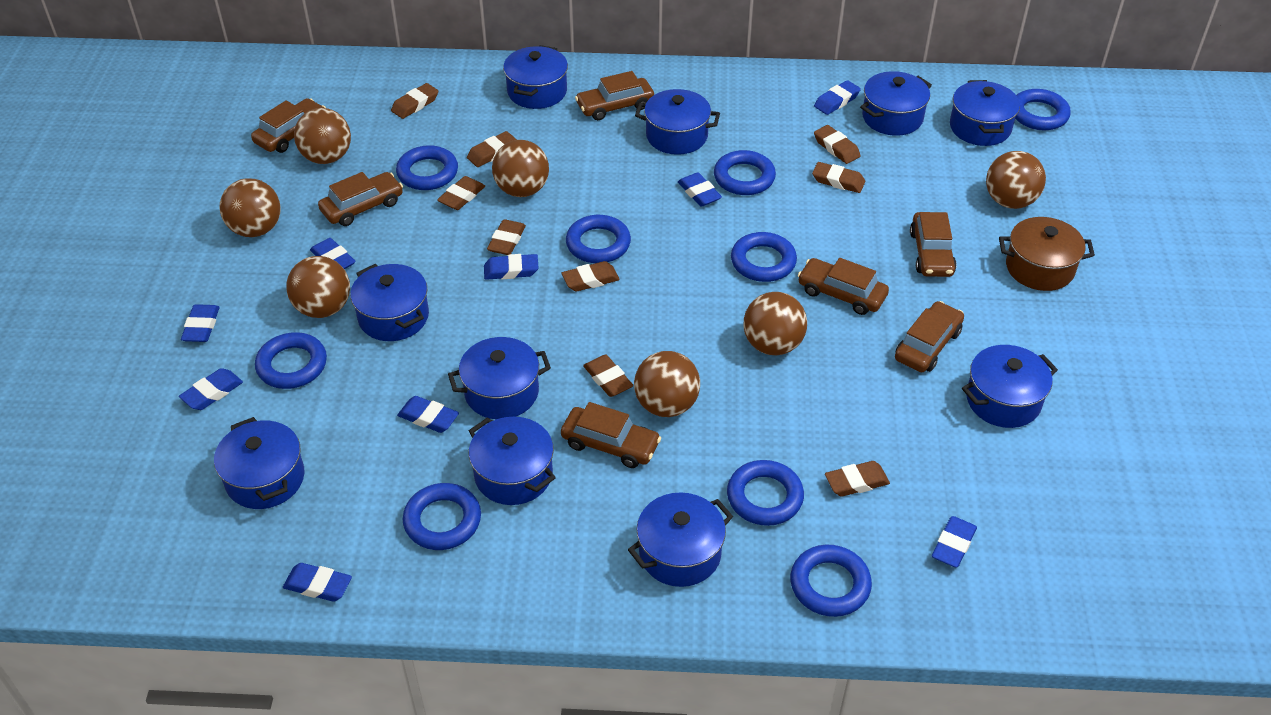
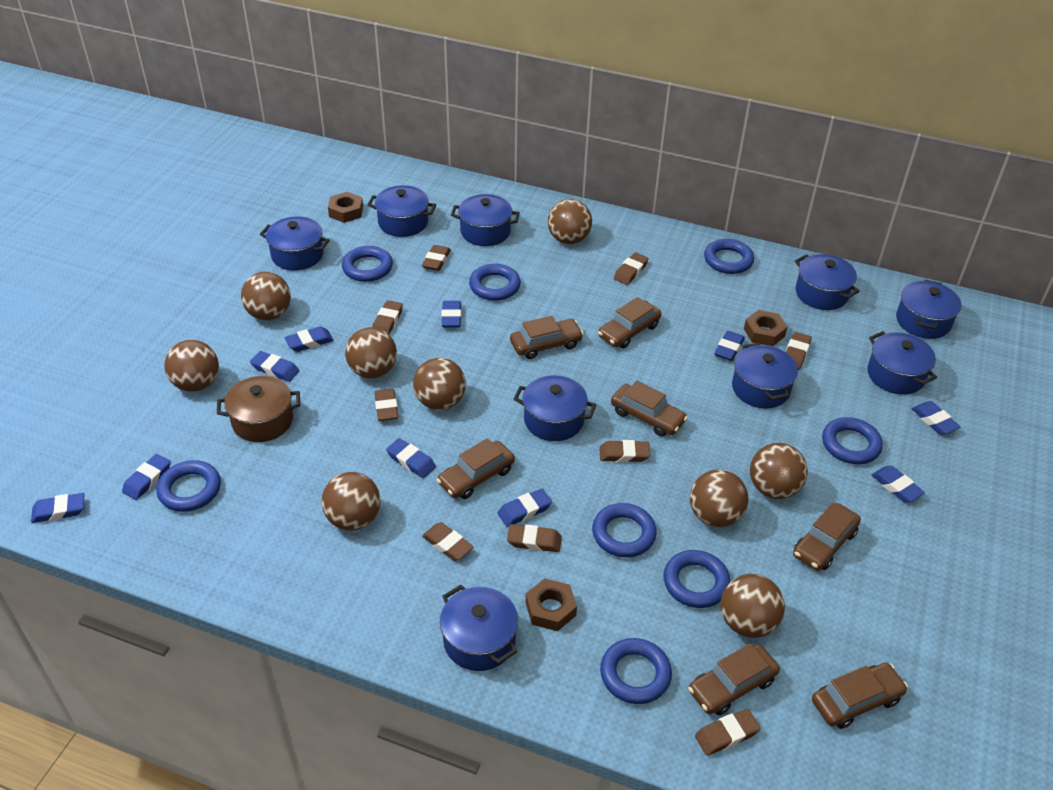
blue eraser: 9 -> 10
blue pot: 10 -> 9
blue ring: 9 -> 8
brown ball: 7 -> 9
brown nut: 0 -> 3

